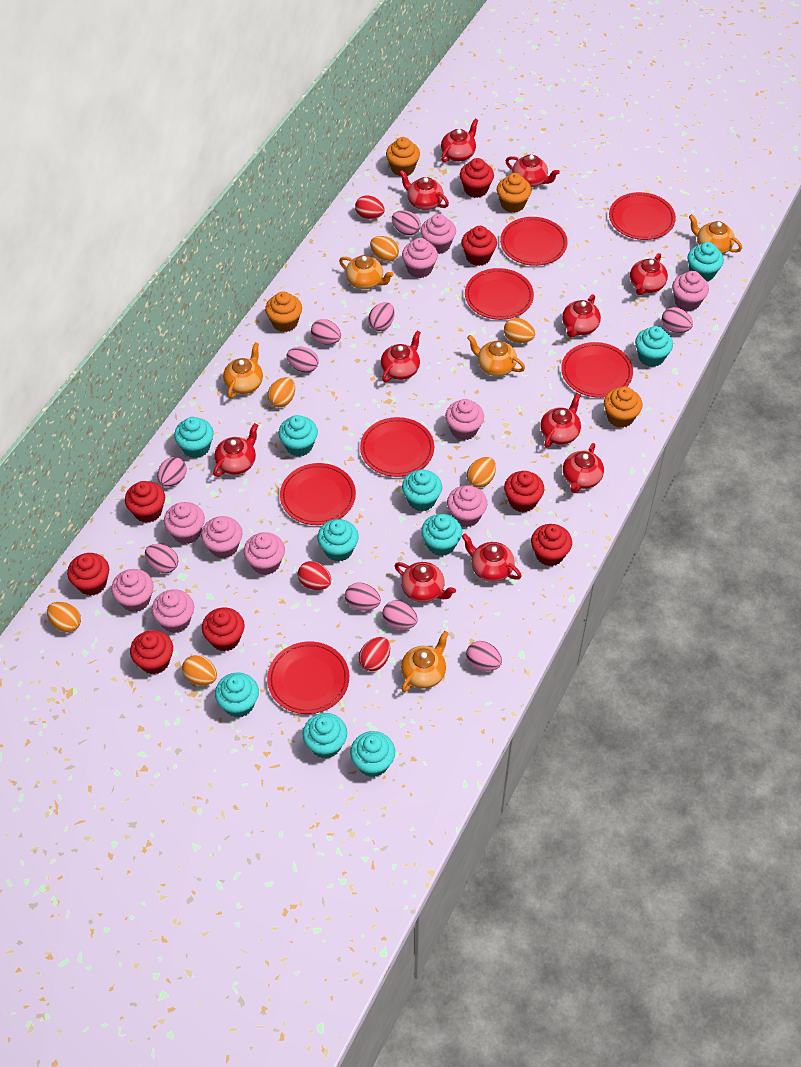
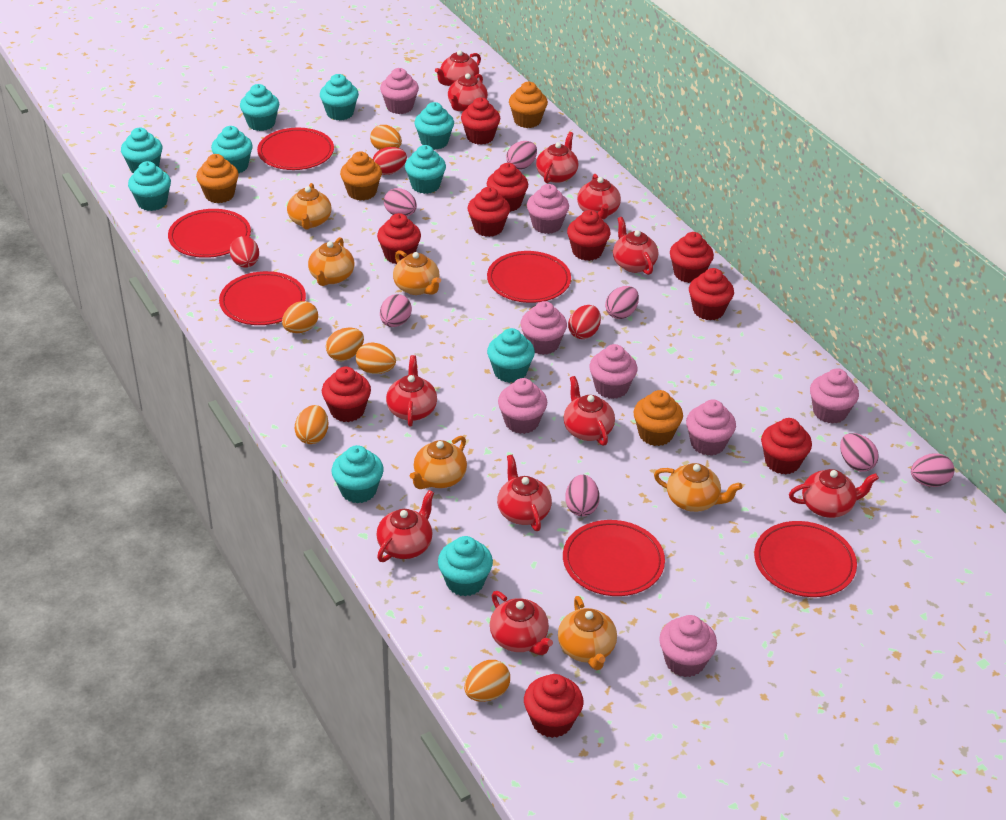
orange teapot: 5 -> 6
pink cupcake: 10 -> 8
pink egg: 10 -> 7
red cupcake: 8 -> 10
red plate: 7 -> 6

